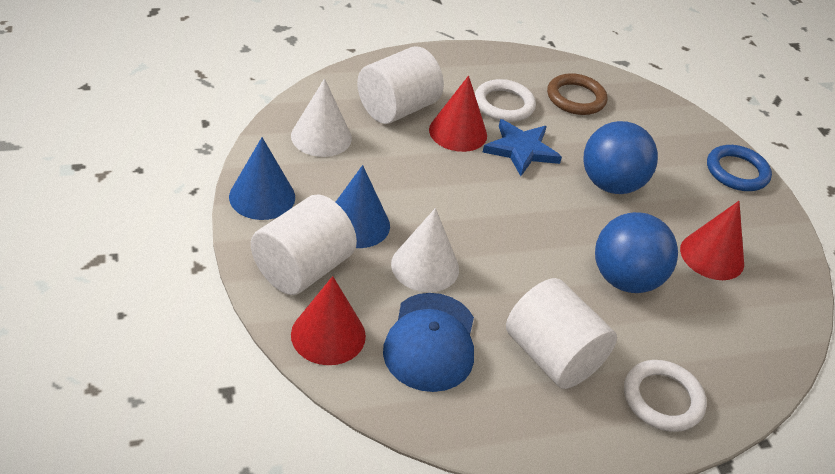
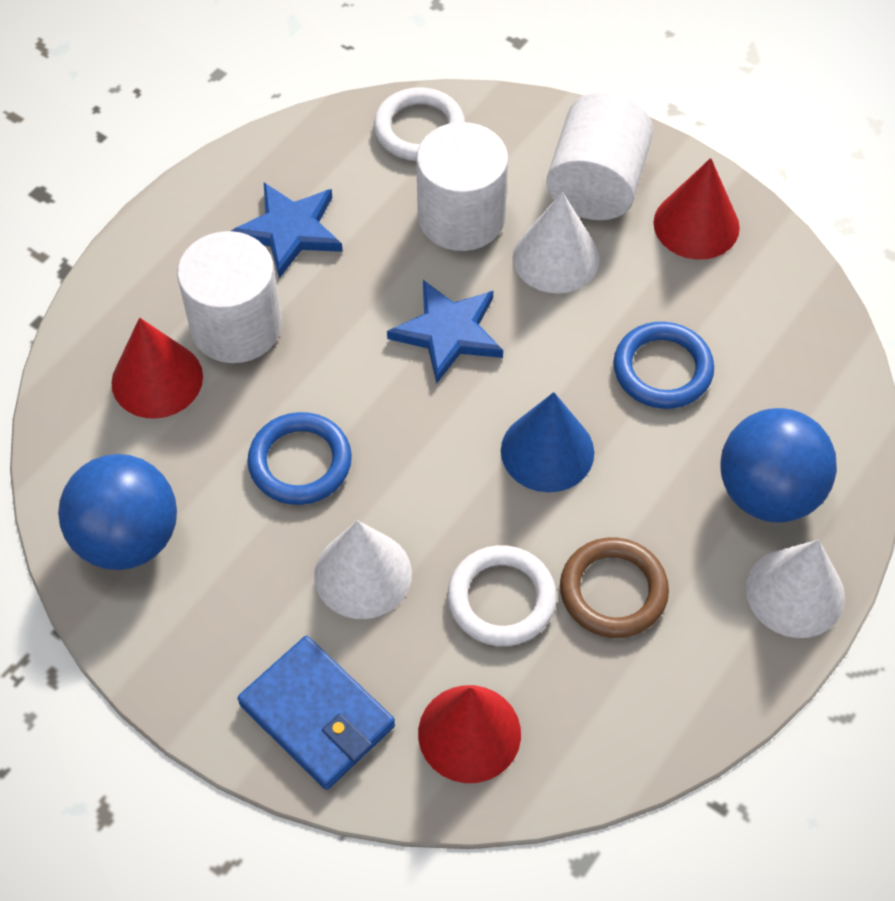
blue cap: 1 -> 0
blue cone: 2 -> 1
blue ring: 1 -> 2
blue star: 1 -> 2
blue wallet: 0 -> 1
white cone: 2 -> 3

